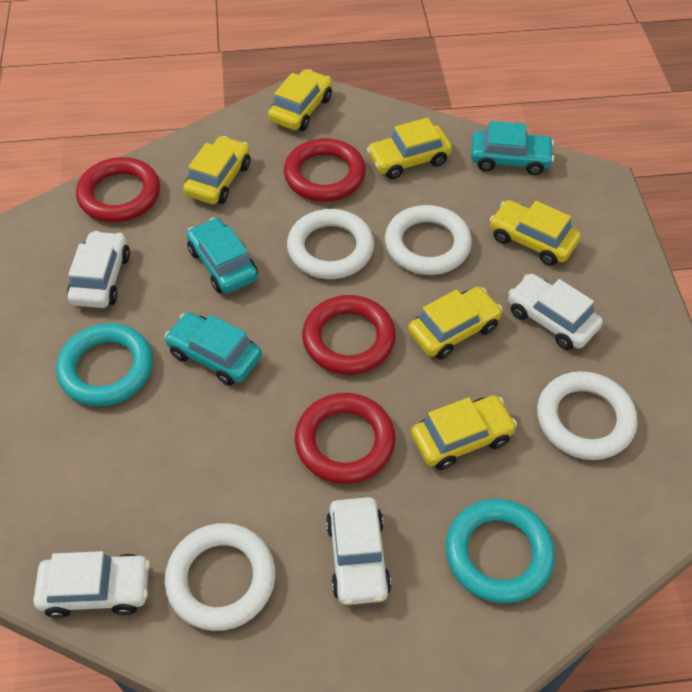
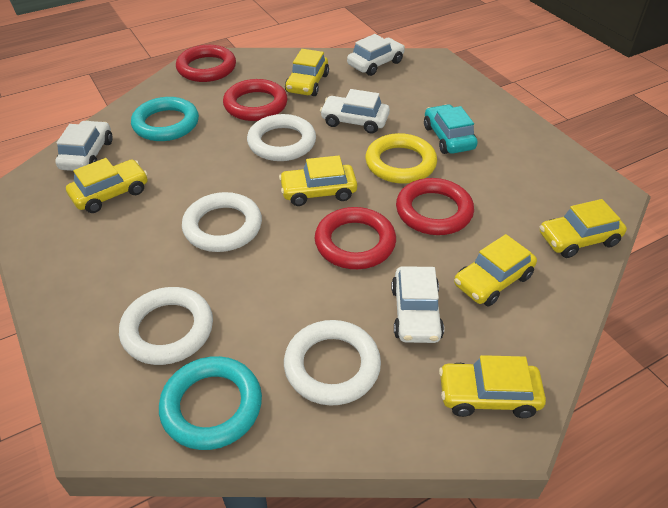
turquoise car: 3 -> 1
yellow ring: 0 -> 1

